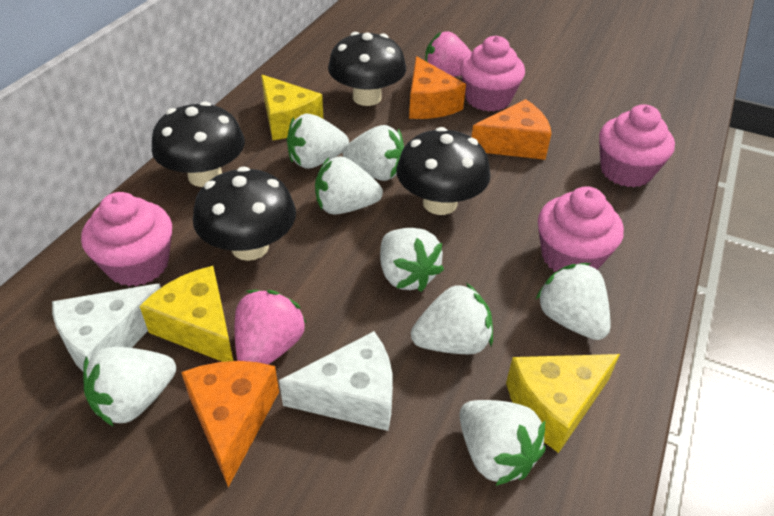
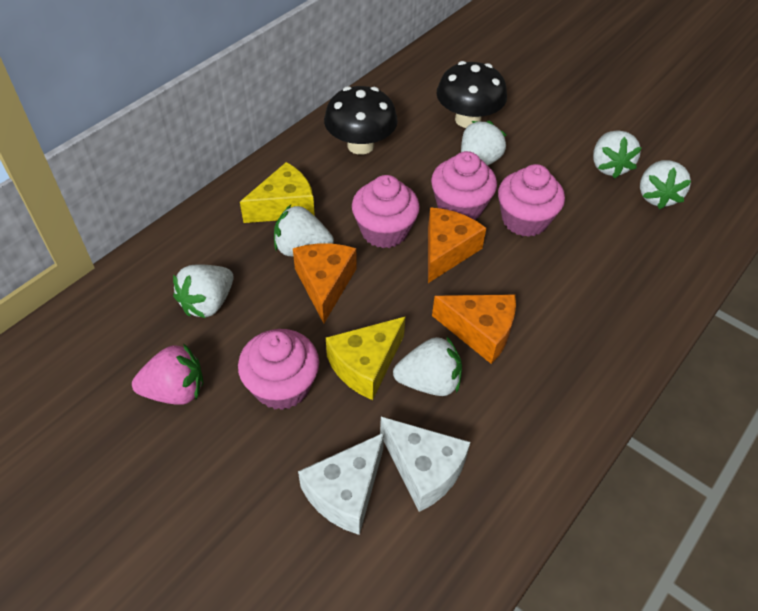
black mushroom: 4 -> 2
pink strawberry: 2 -> 1
white strawberry: 8 -> 6
yellow cheese: 3 -> 2

